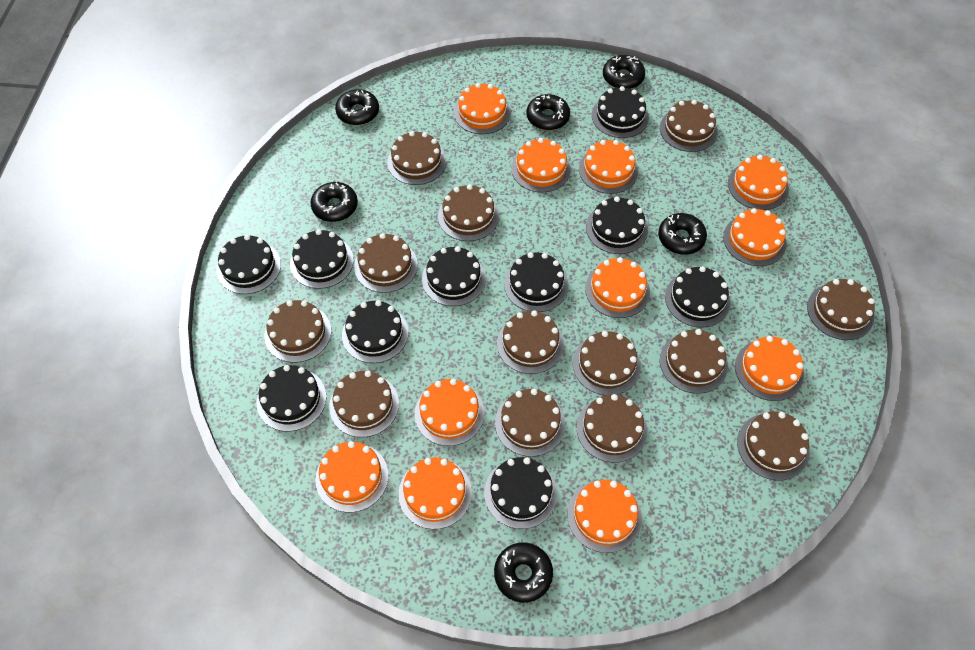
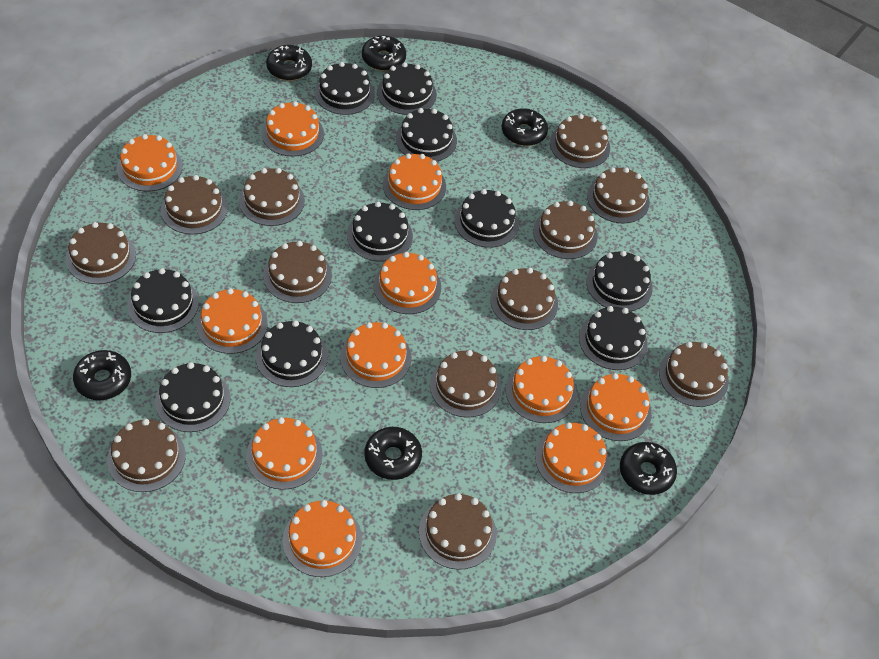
brown cake: 13 -> 12

